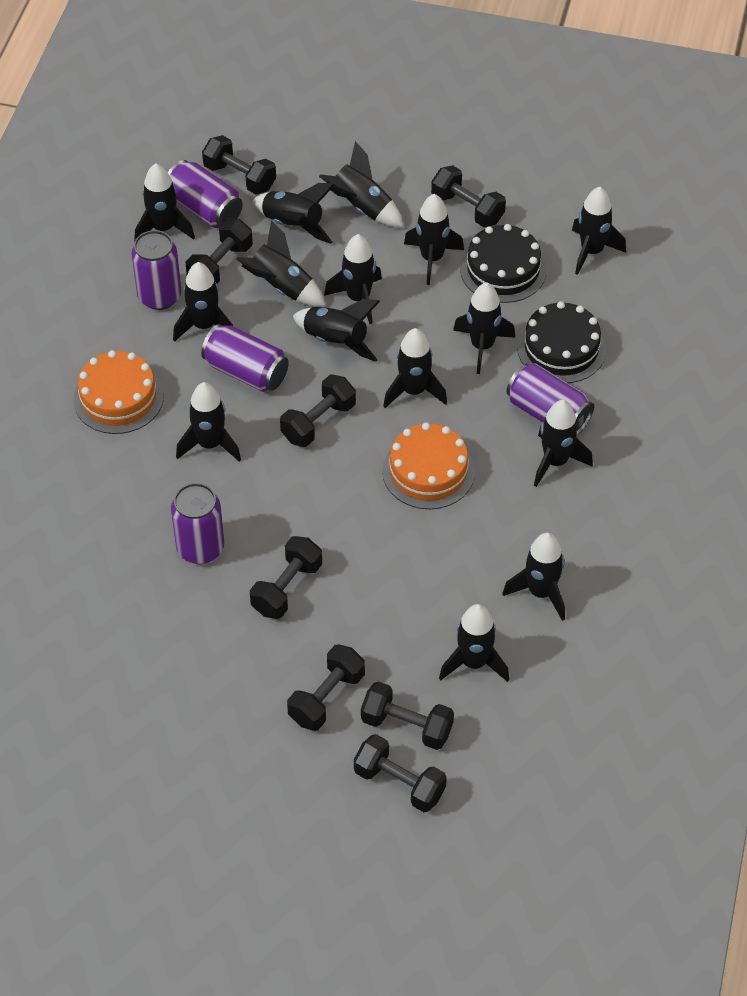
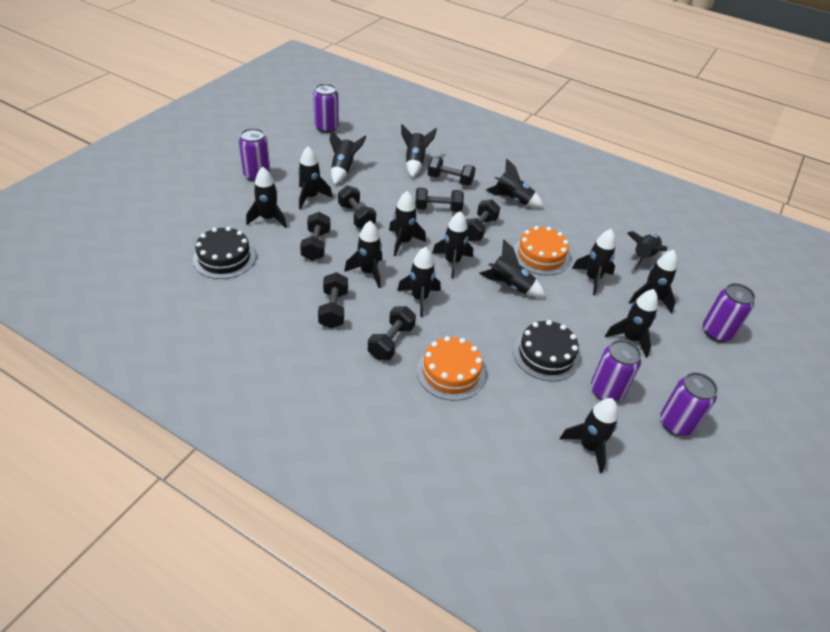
black dumbbell: 8 -> 7

